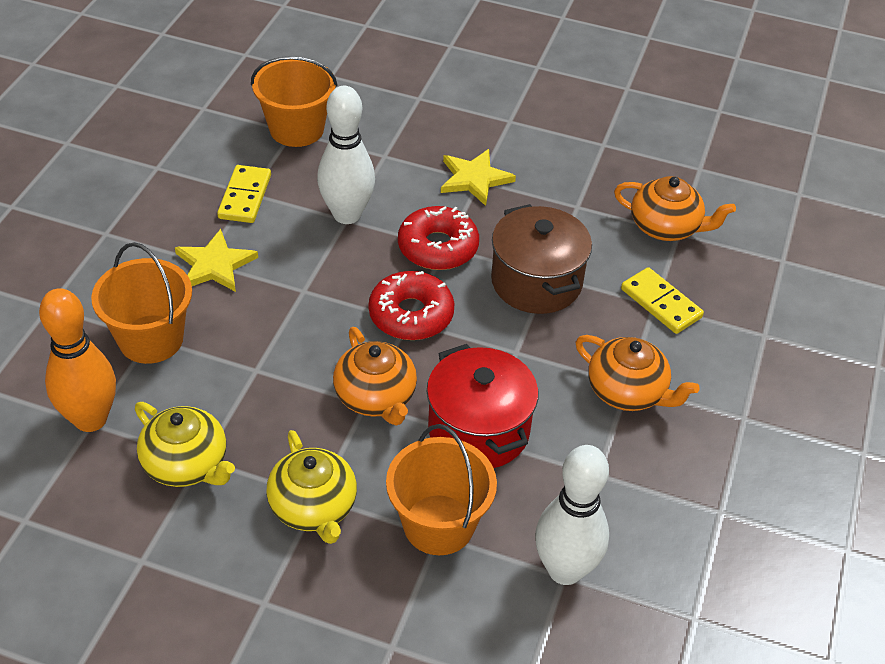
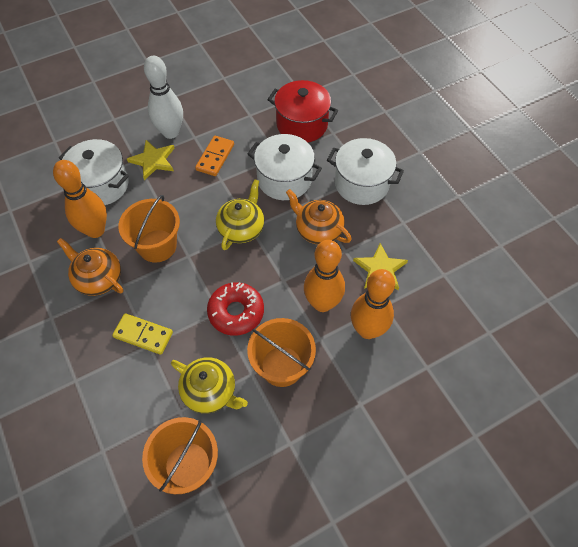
brown pot: 1 -> 0
orange bowling pin: 1 -> 3
orange domino: 0 -> 1
orange teapot: 3 -> 2
red donut: 2 -> 1
white bowling pin: 2 -> 1
white pot: 0 -> 3
yellow domino: 2 -> 1

